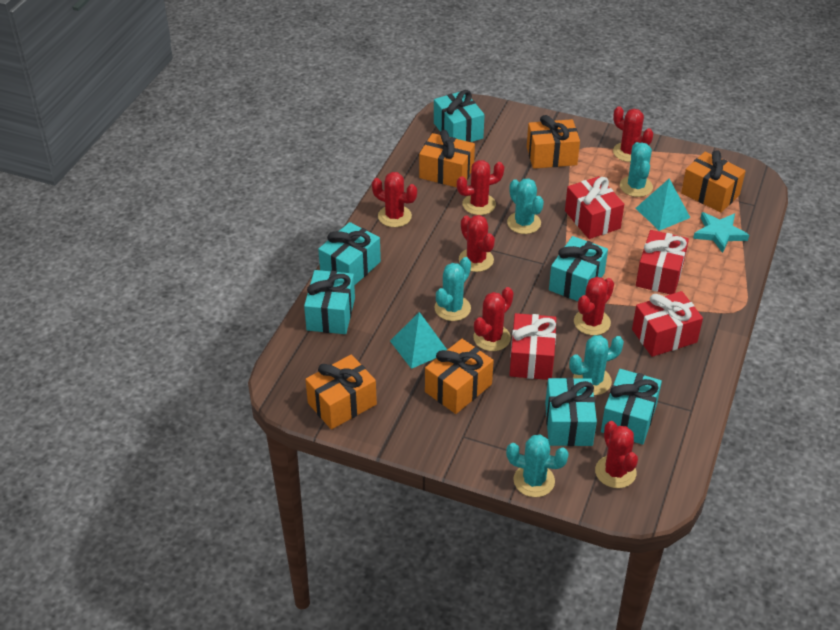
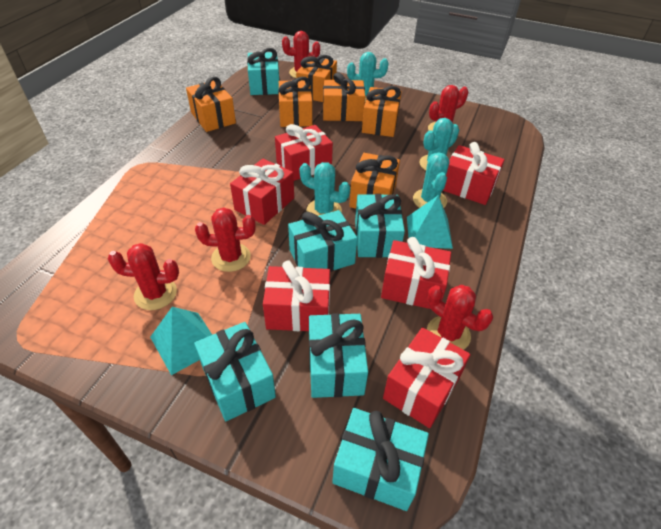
orange gift: 5 -> 6
red cactus: 7 -> 5
red gift: 4 -> 6
turquoise cactus: 5 -> 4
turquoise star: 1 -> 0

